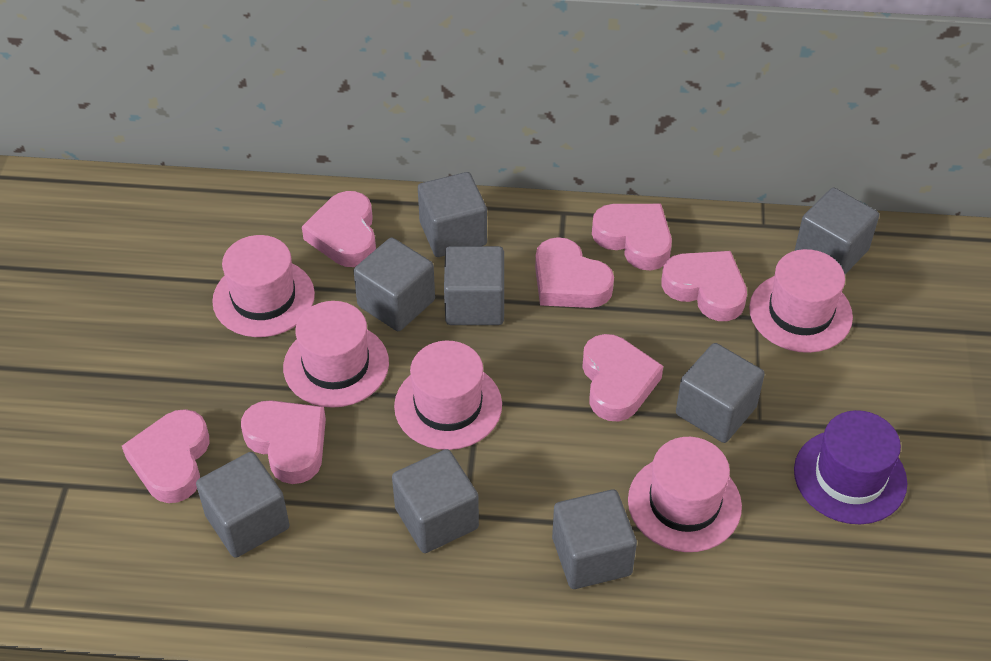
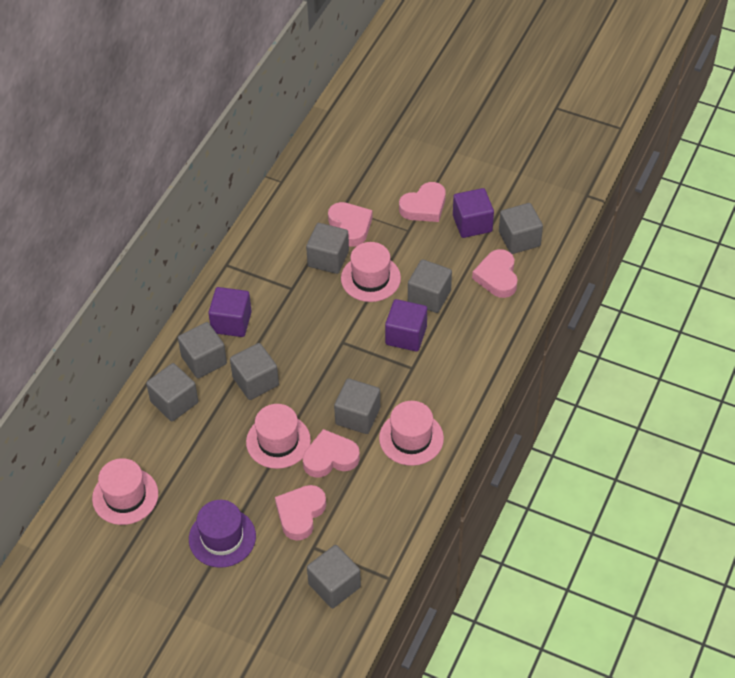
pink hat: 5 -> 4
pink heart: 7 -> 5
purple cube: 0 -> 3

